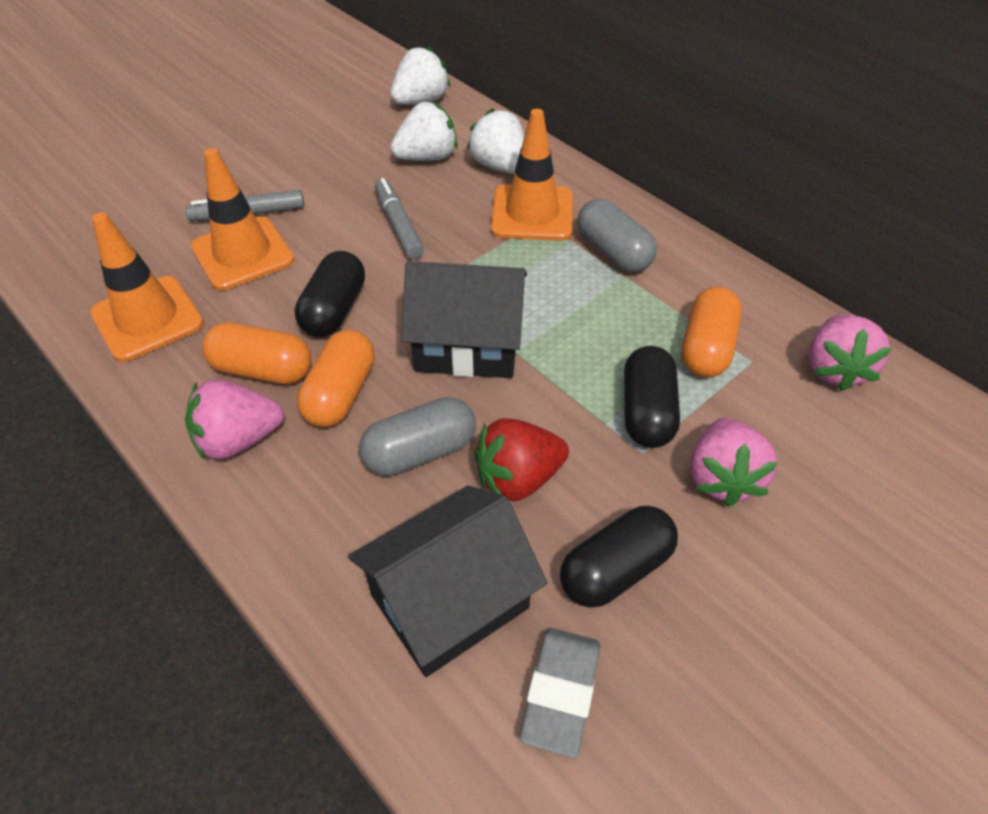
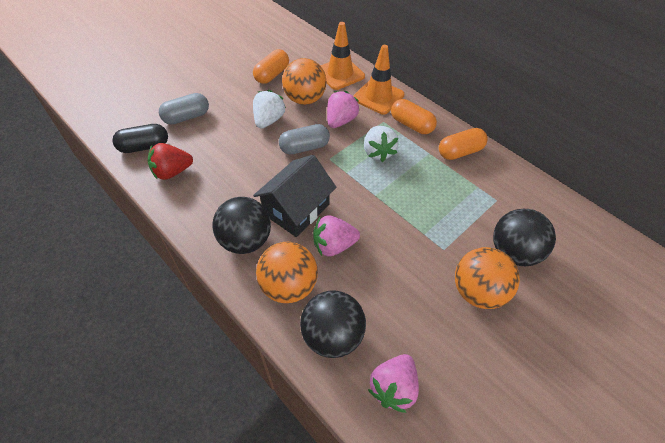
black ball: 0 -> 3
black capsule: 3 -> 1
black house: 2 -> 1
grey eraser: 1 -> 0
grey marker: 2 -> 0
orange ball: 0 -> 3
orange traffic cone: 3 -> 2
white strawberry: 3 -> 2

